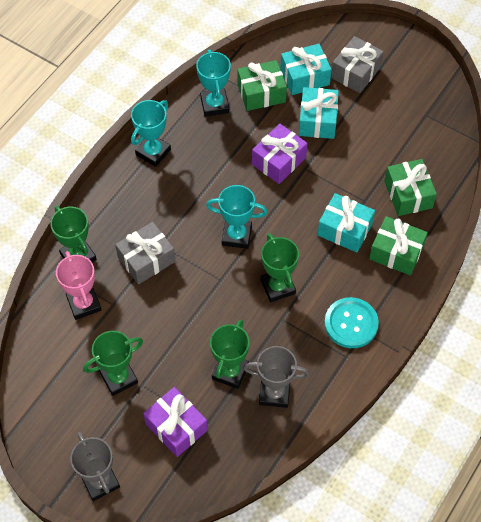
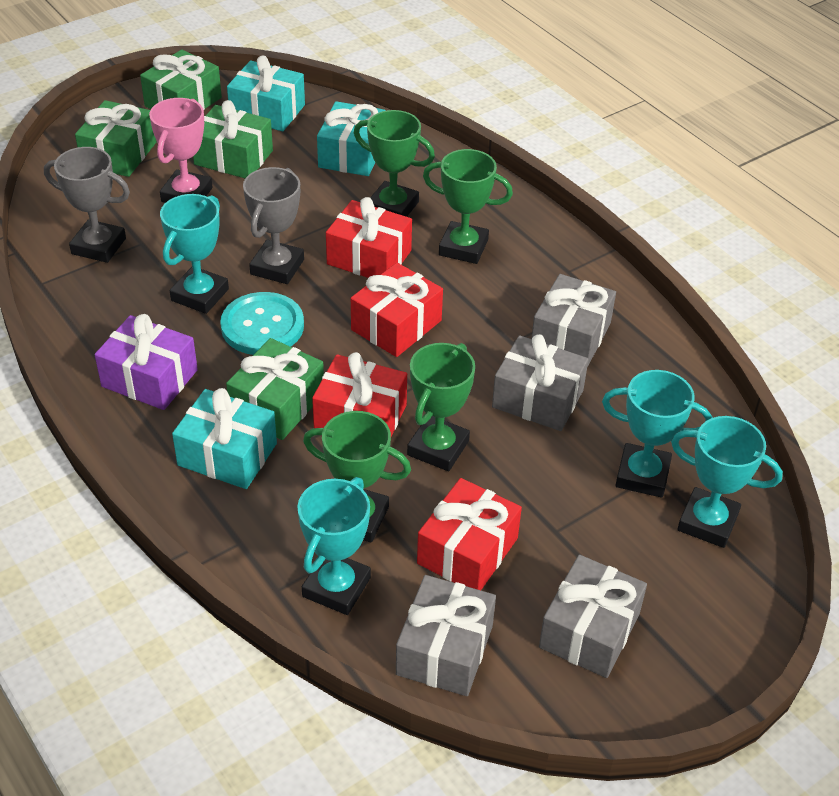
green gift: 3 -> 4
grey gift: 2 -> 4
purple gift: 2 -> 1
red gift: 0 -> 4
turquoise trophy: 3 -> 4

